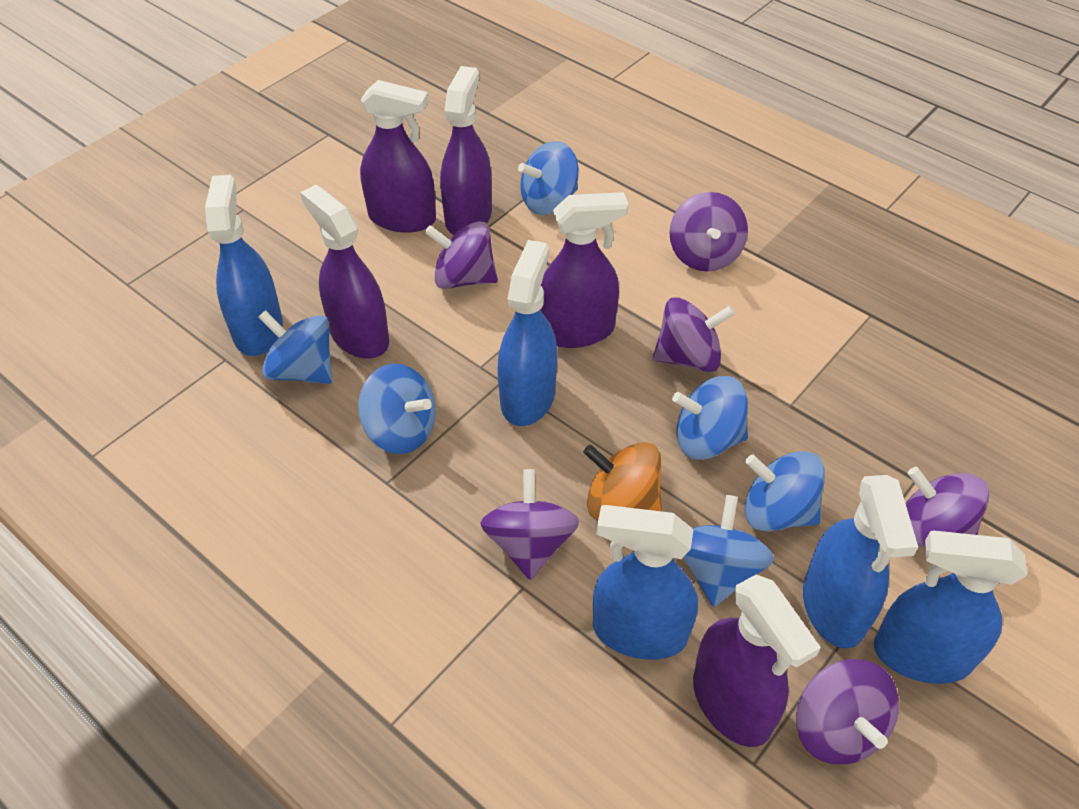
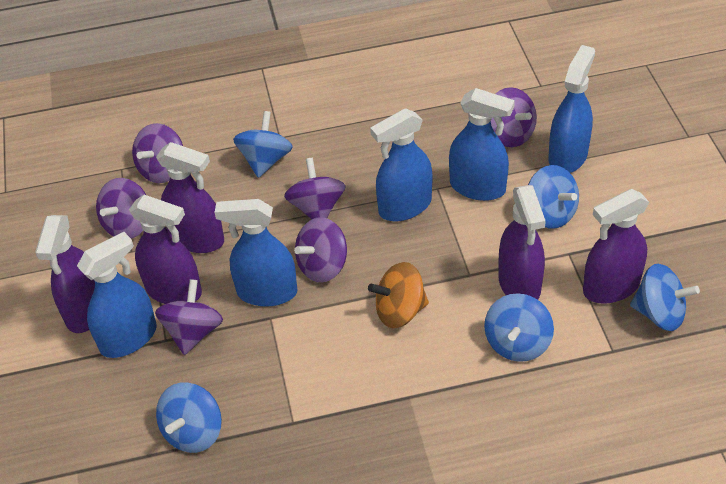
blue spinning top: 6 -> 5

